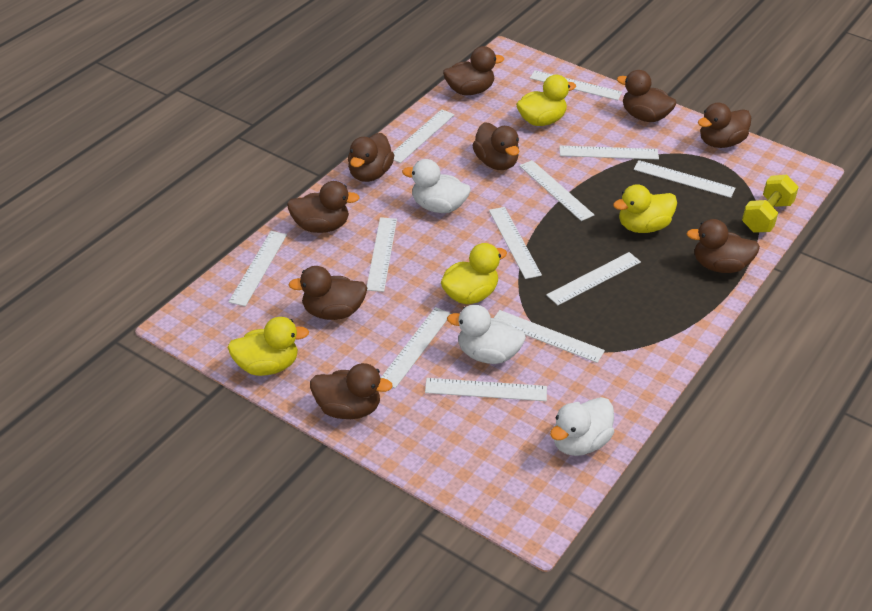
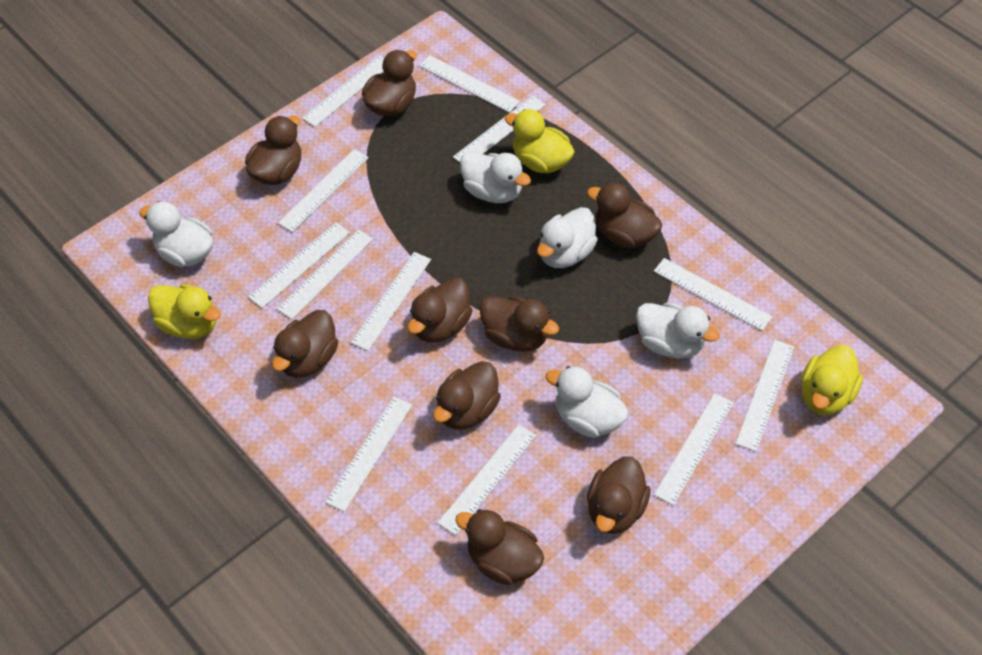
white duck: 3 -> 5
yellow duck: 4 -> 3
yellow dumbbell: 1 -> 0

